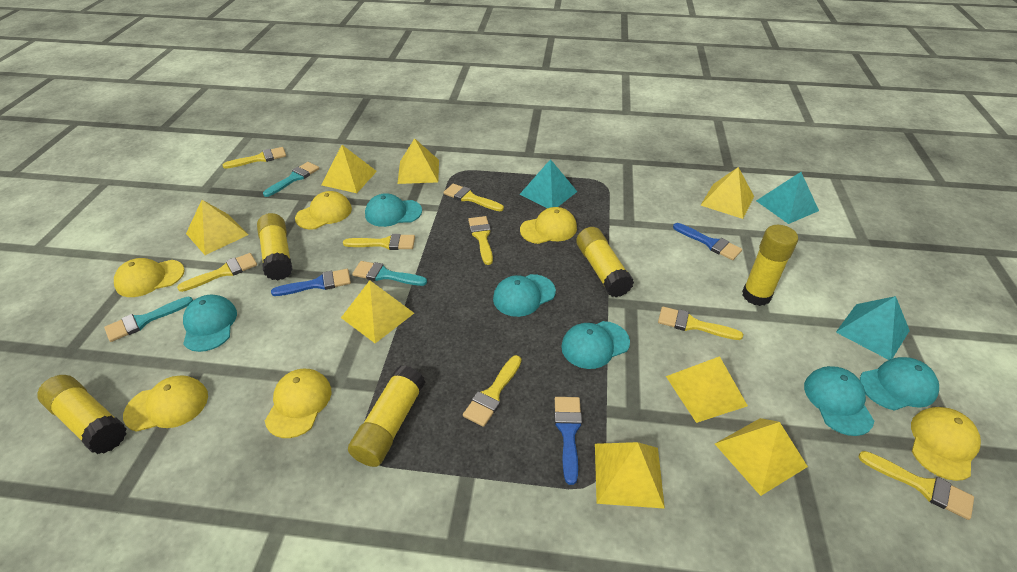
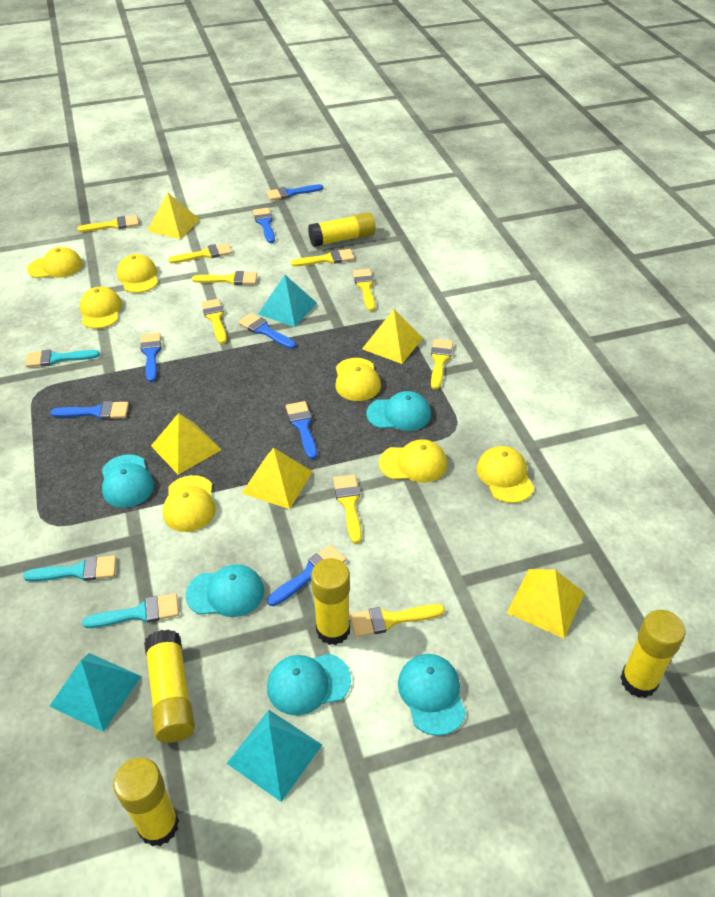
blue brush: 3 -> 7
turquoise cap: 6 -> 5
yellow brush: 8 -> 9
yellow cap: 6 -> 7
yellow pyramid: 8 -> 5

